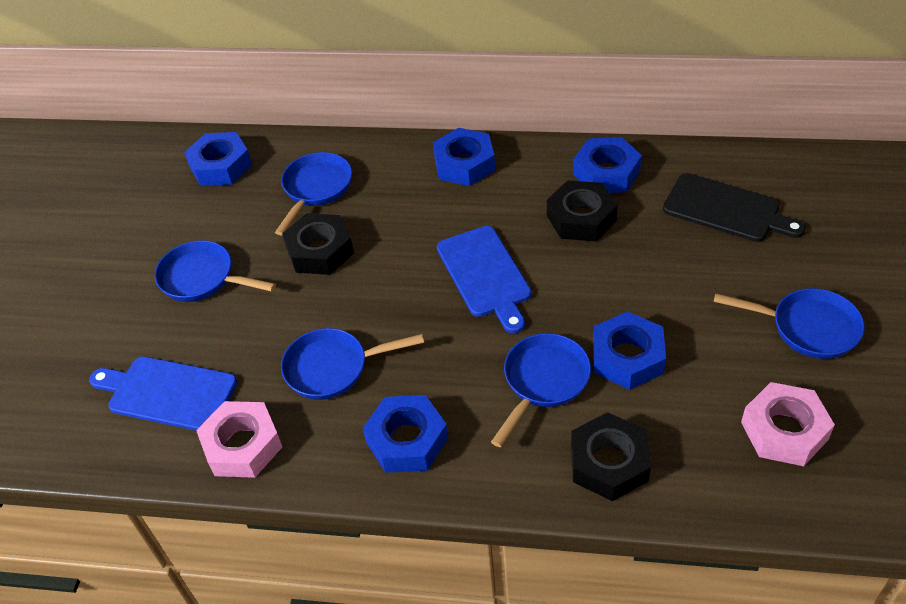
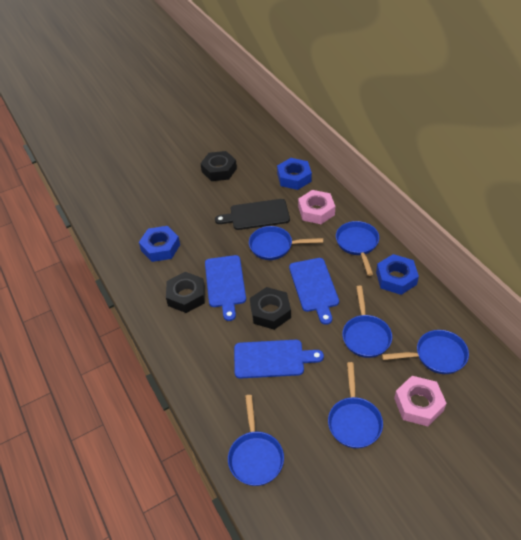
blue cutting board: 2 -> 3
blue nut: 5 -> 3
blue pan: 5 -> 6

